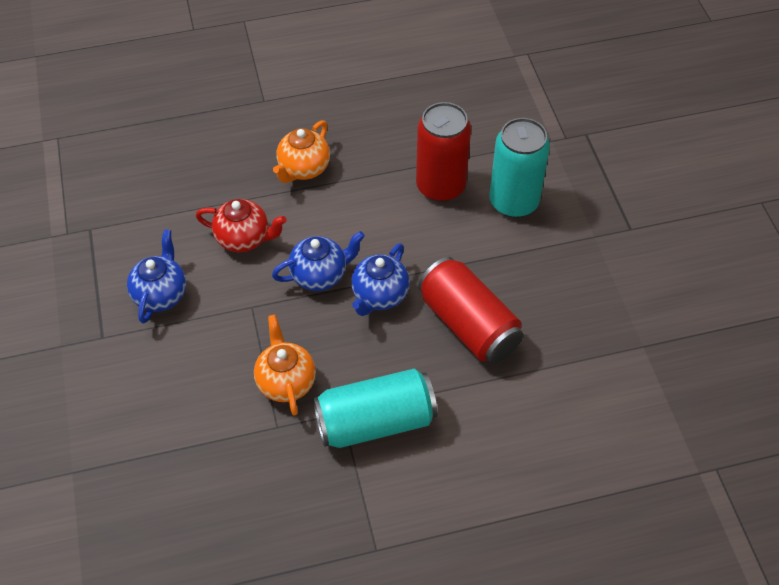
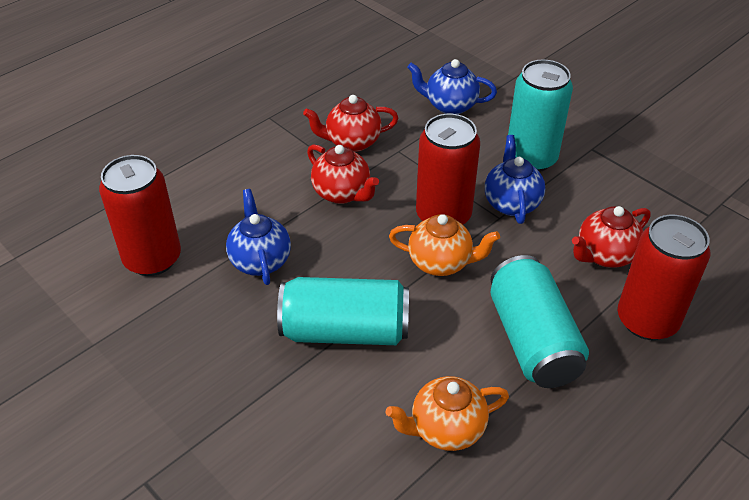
red can: 2 -> 3
red teapot: 1 -> 3
turquoise can: 2 -> 3

